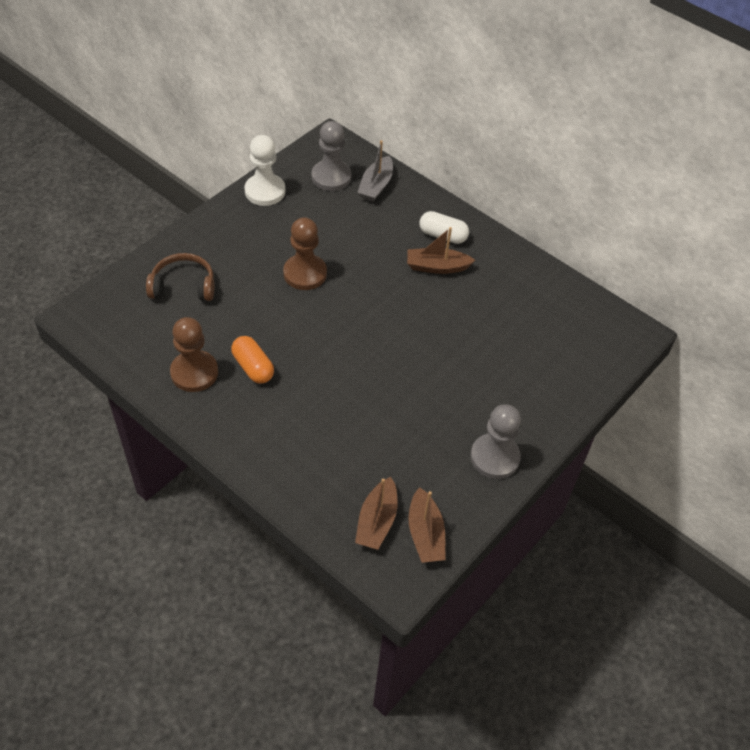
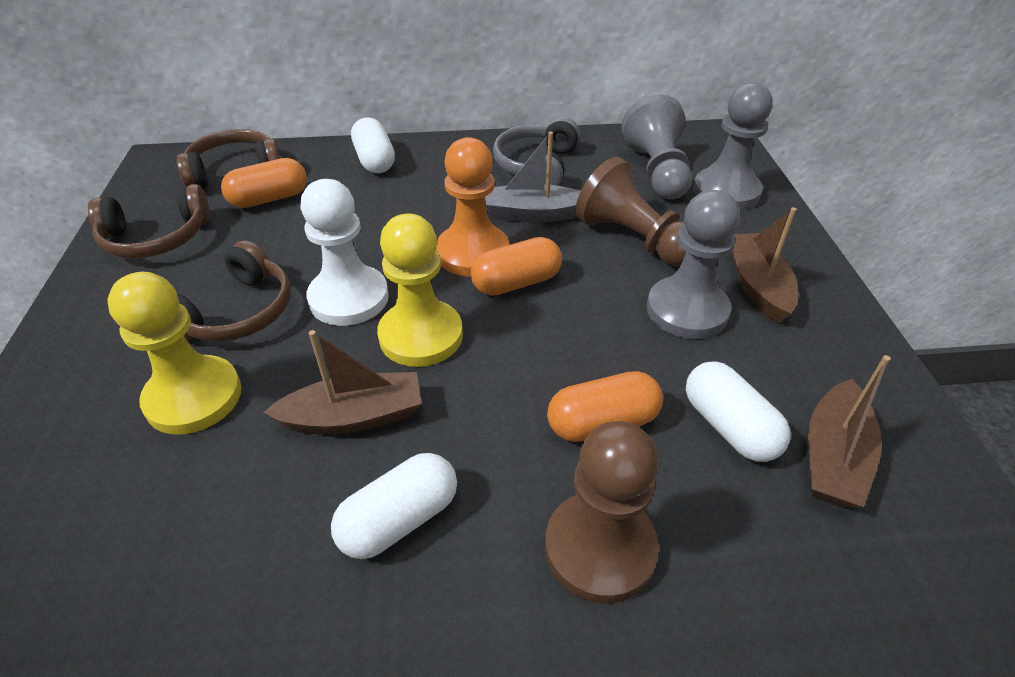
brown headphones: 1 -> 3
grey headphones: 0 -> 1
grey pawn: 2 -> 3
orange capsule: 1 -> 3
orange pawn: 0 -> 1
white capsule: 1 -> 3
yellow pawn: 0 -> 2

